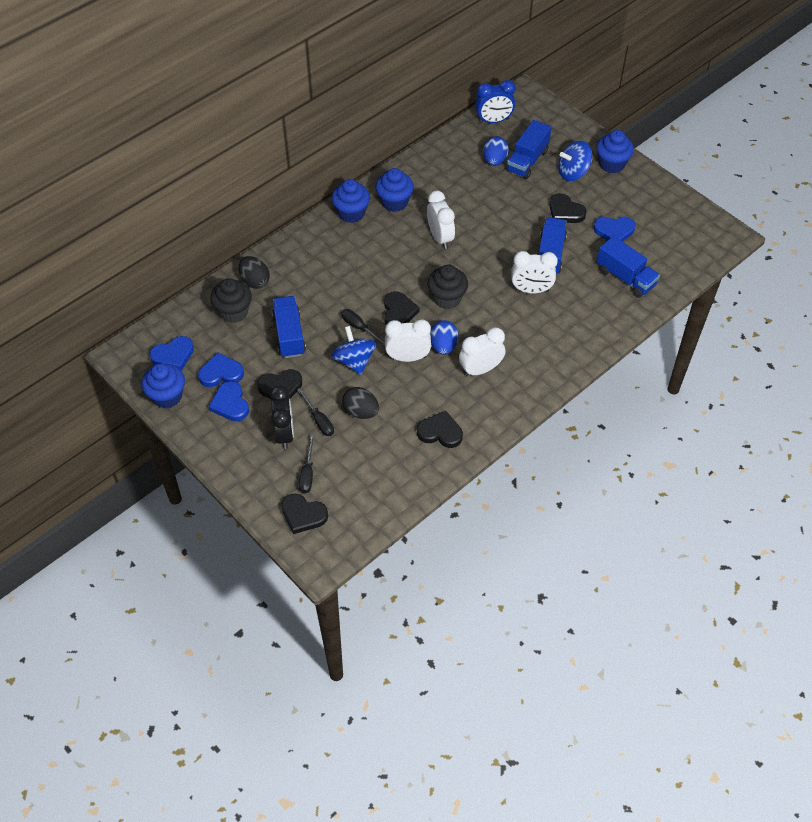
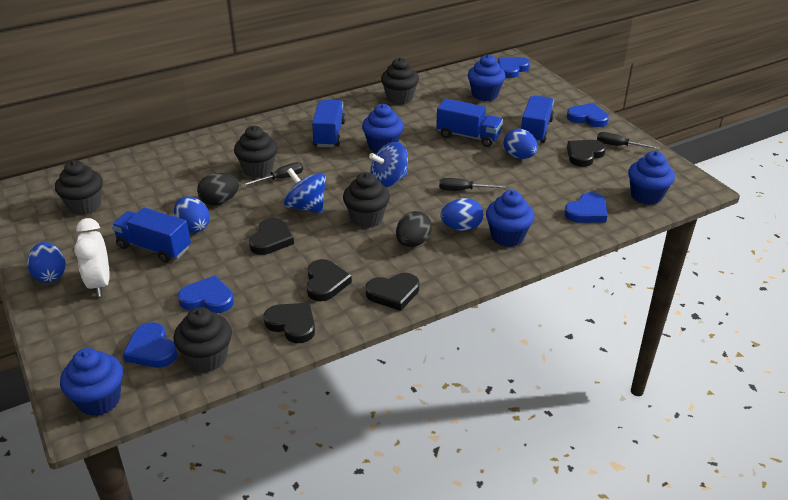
black clock: 1 -> 0
black cupcake: 2 -> 5
blue clock: 1 -> 0
blue cupcake: 4 -> 5
blue egg: 2 -> 4
blue heart: 4 -> 5
white clock: 4 -> 1

